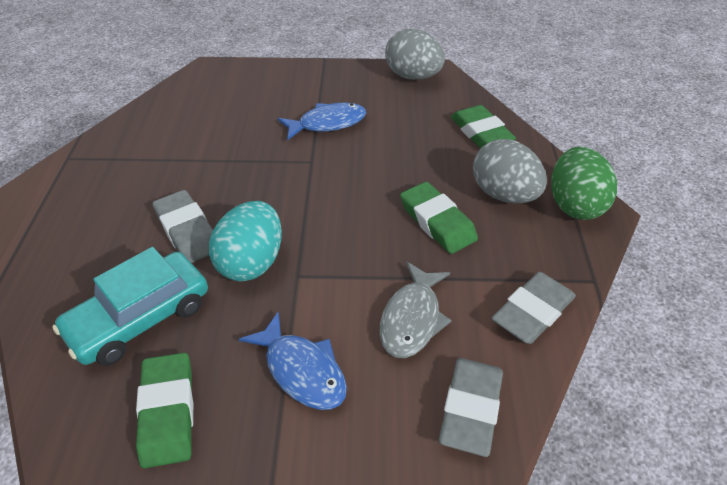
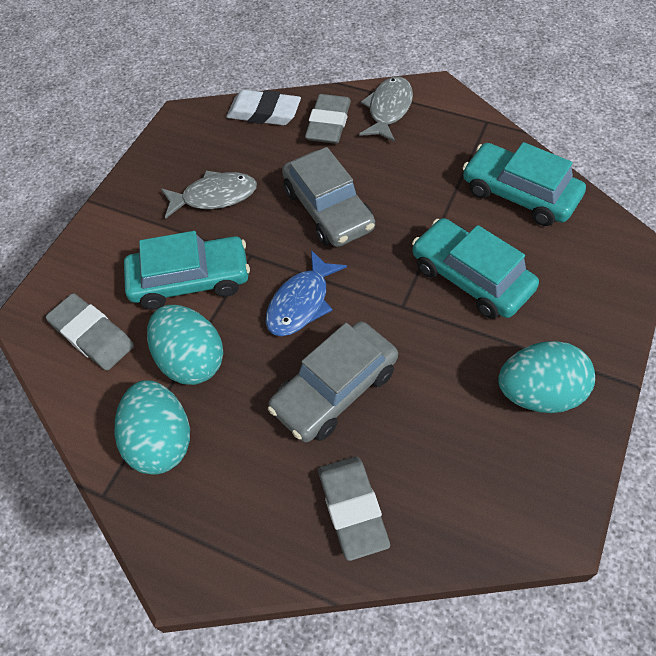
blue fish: 2 -> 1
green egg: 1 -> 0
green eraser: 3 -> 0
grey car: 0 -> 2
grey egg: 2 -> 0
grey fish: 1 -> 2
turquoise car: 1 -> 3
turquoise egg: 1 -> 3
white eraser: 0 -> 1

